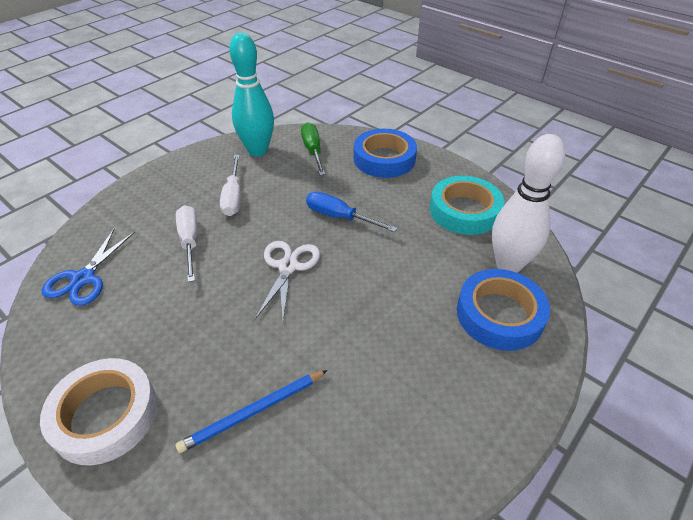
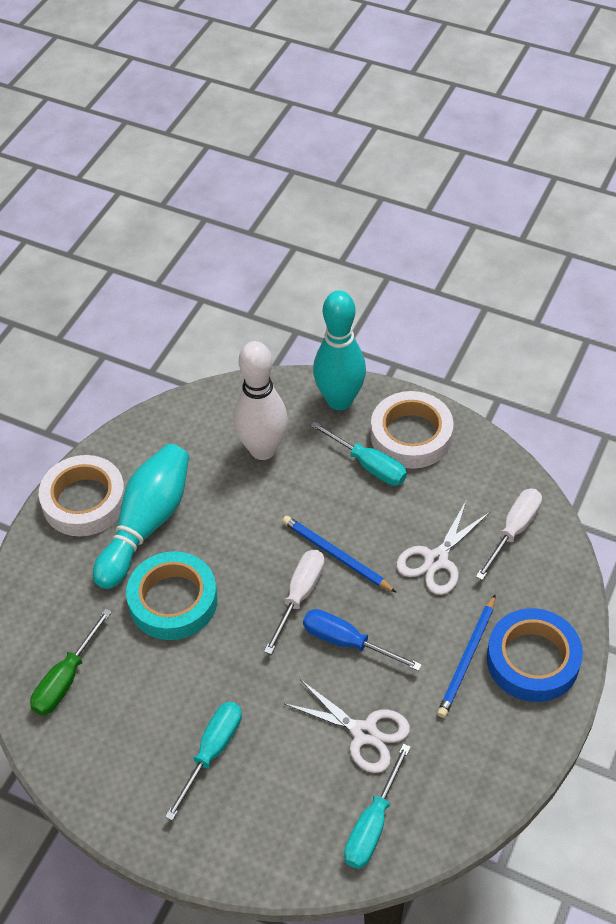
blue pencil: 1 -> 2
blue scissors: 1 -> 0
blue tape: 2 -> 1
turquoise bowling pin: 1 -> 2
turquoise screwdriver: 0 -> 3
white scissors: 1 -> 2
white tape: 1 -> 2

